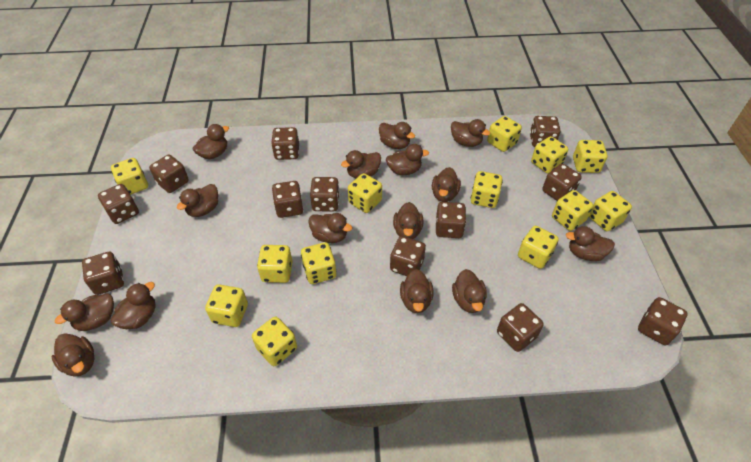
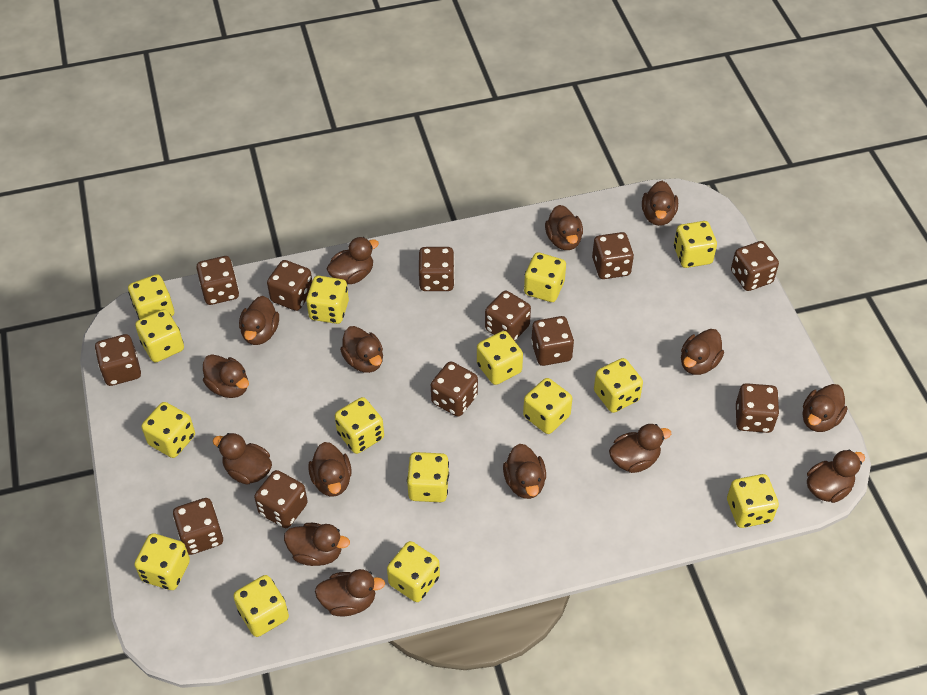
yellow dice: 13 -> 15

